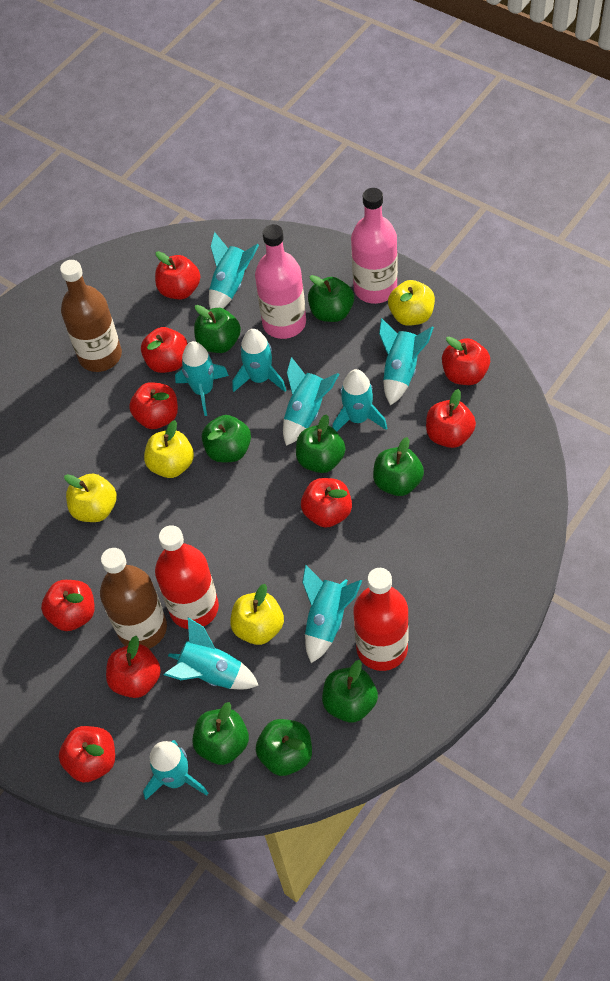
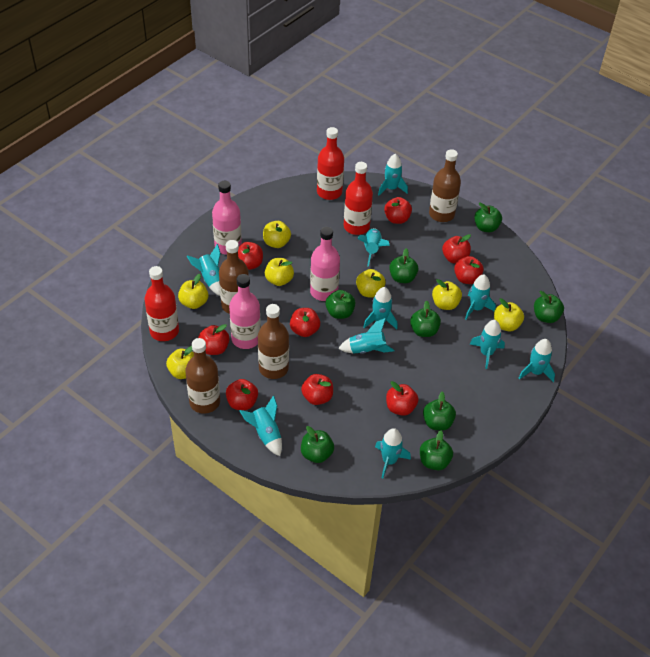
brown bottle: 2 -> 4
pink bottle: 2 -> 3
red bottle: 2 -> 3
turquoise rocket: 9 -> 10
yellow apple: 4 -> 7

